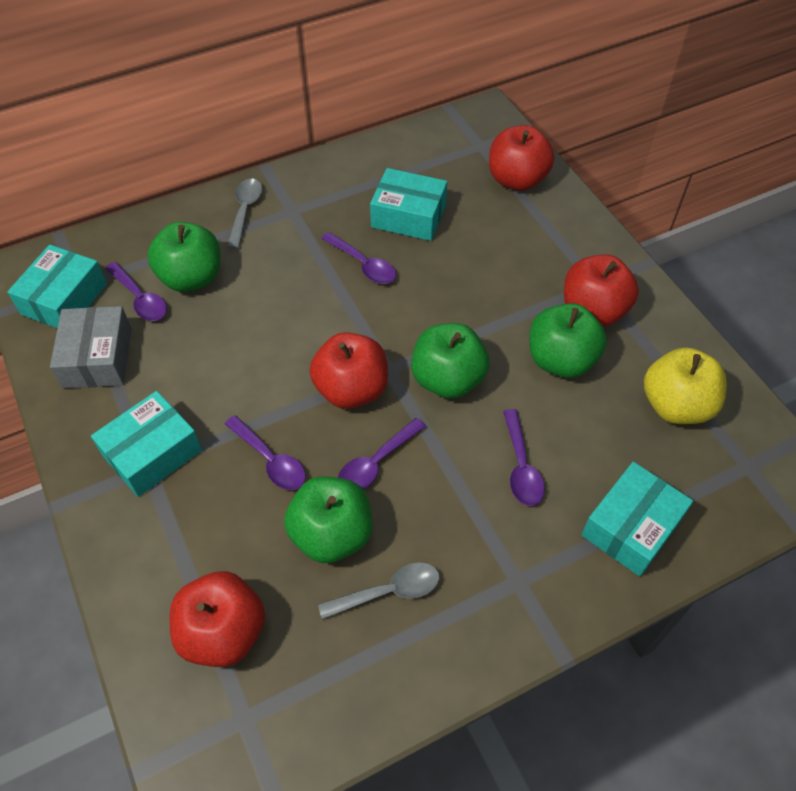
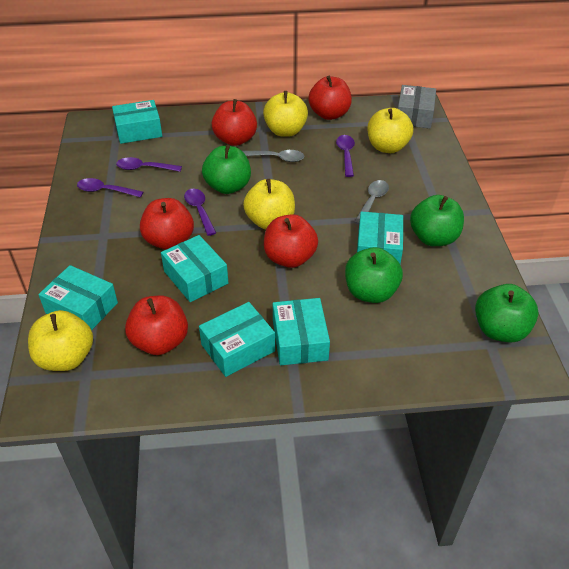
purple spoon: 5 -> 4
red apple: 4 -> 5
turquoise box: 4 -> 6
yellow apple: 1 -> 4

